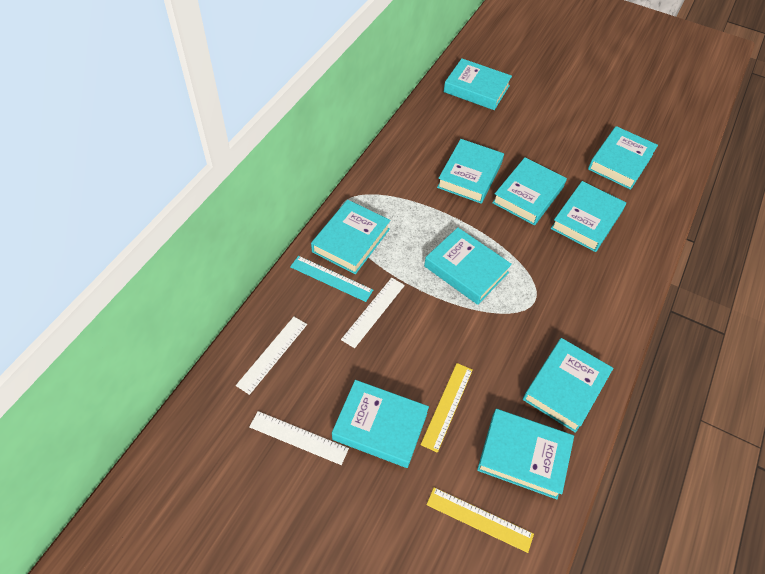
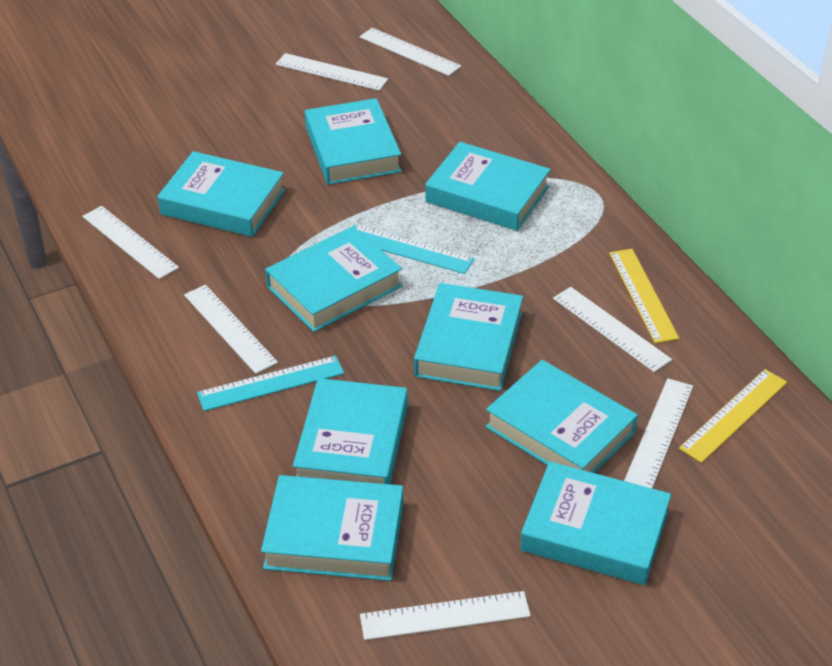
turquoise book: 10 -> 9
turquoise ruler: 1 -> 2
white ruler: 3 -> 7

